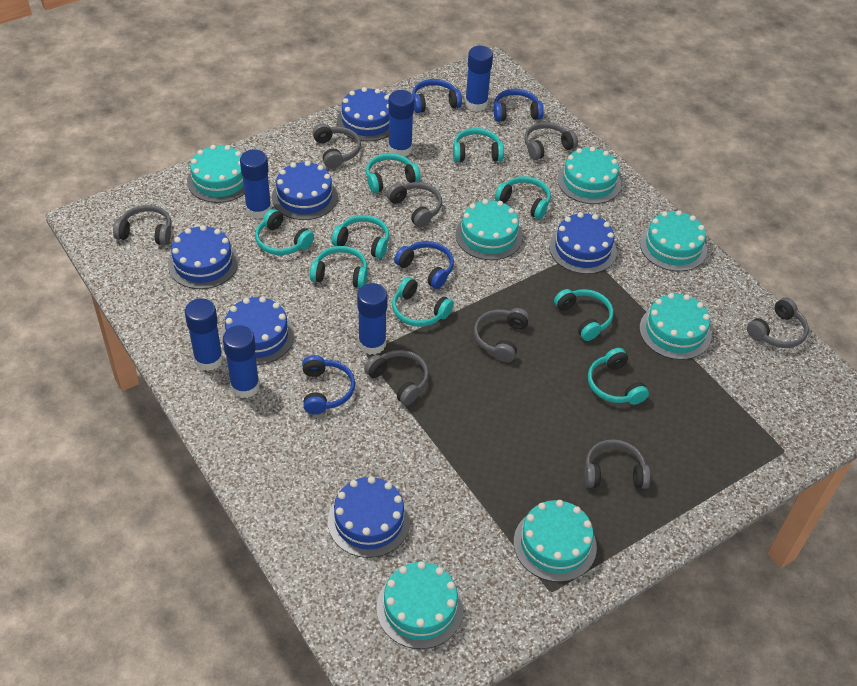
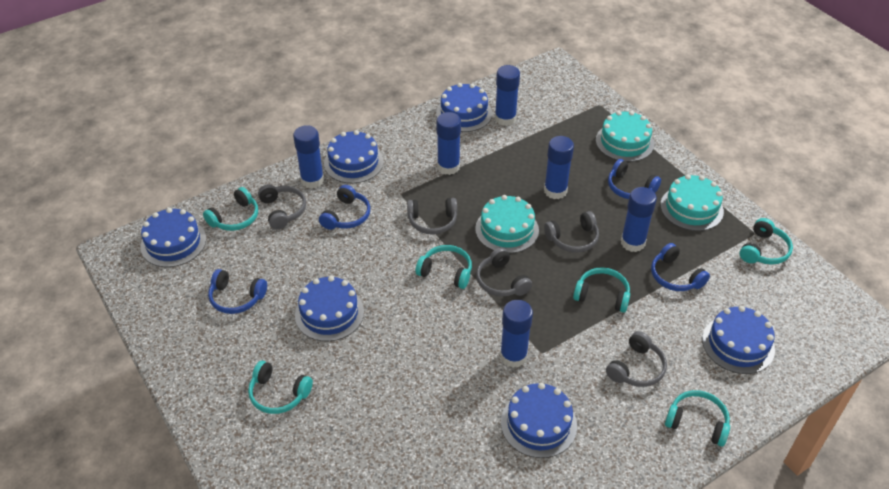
grey headphones: 8 -> 5
turquoise cake: 7 -> 3
turquoise headphones: 9 -> 6

